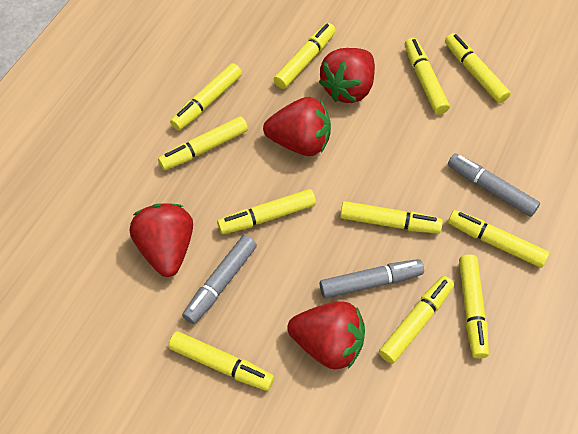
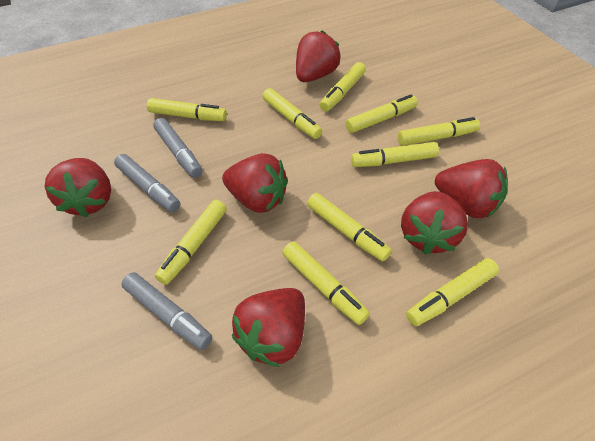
red strawberry: 4 -> 6
yellow marker: 11 -> 10

